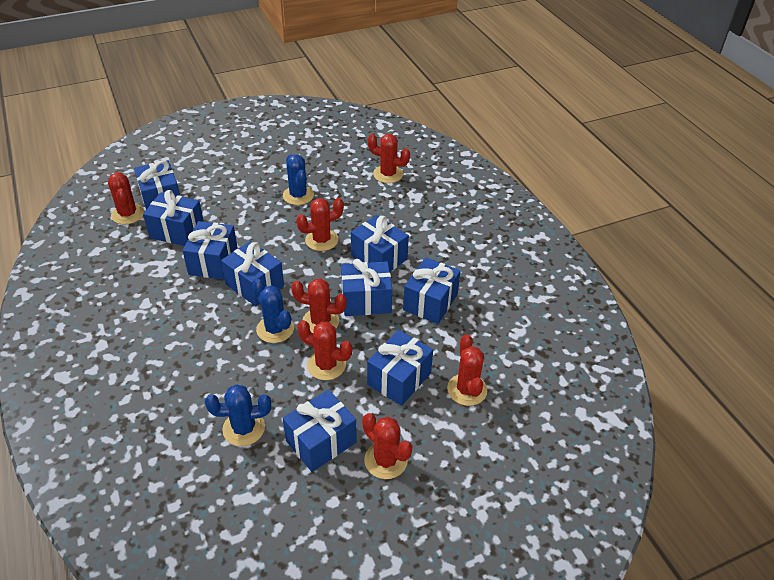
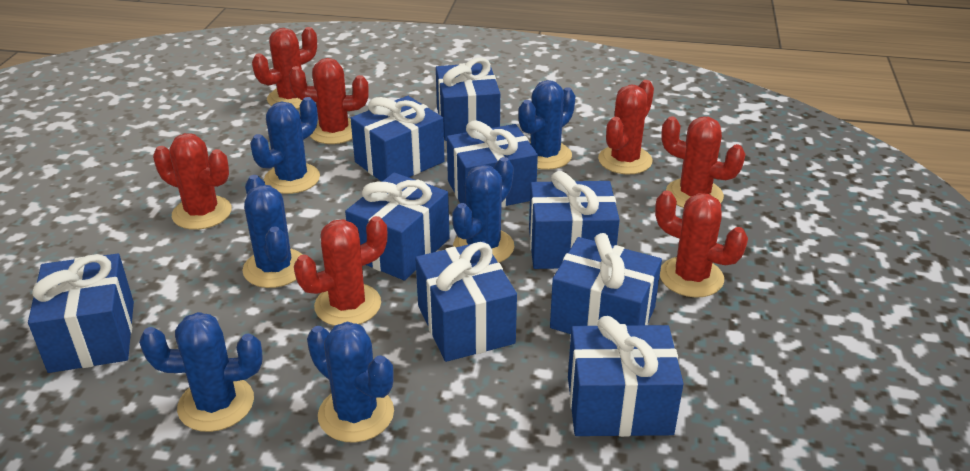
blue cactus: 3 -> 6

